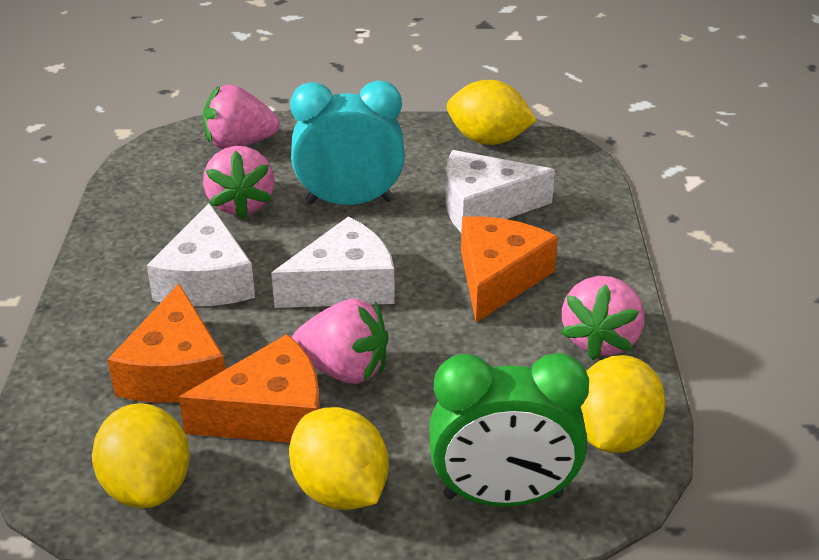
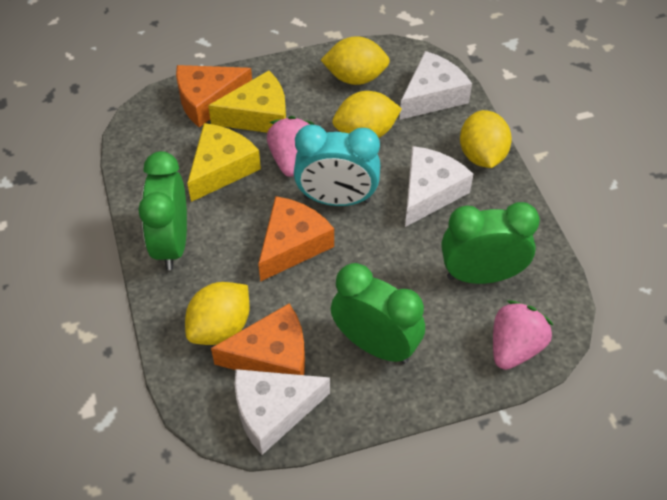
green clock: 1 -> 3
pink strawberry: 4 -> 2
yellow cheese: 0 -> 2

